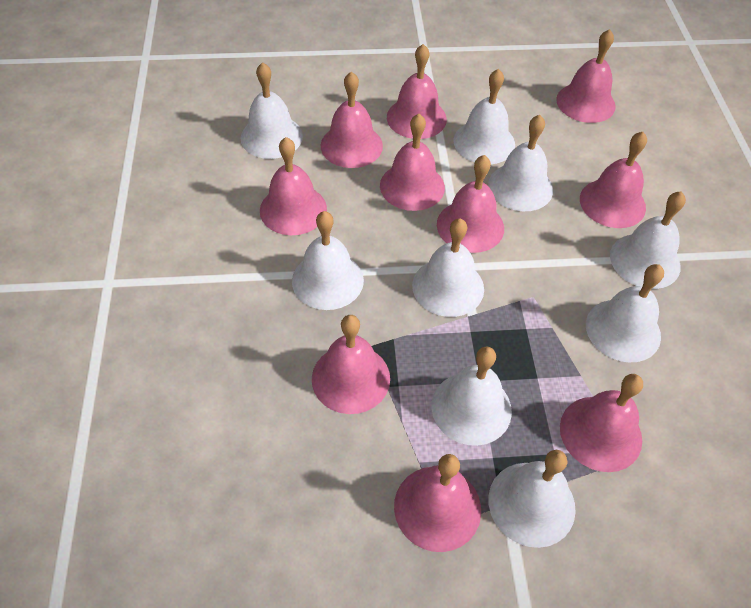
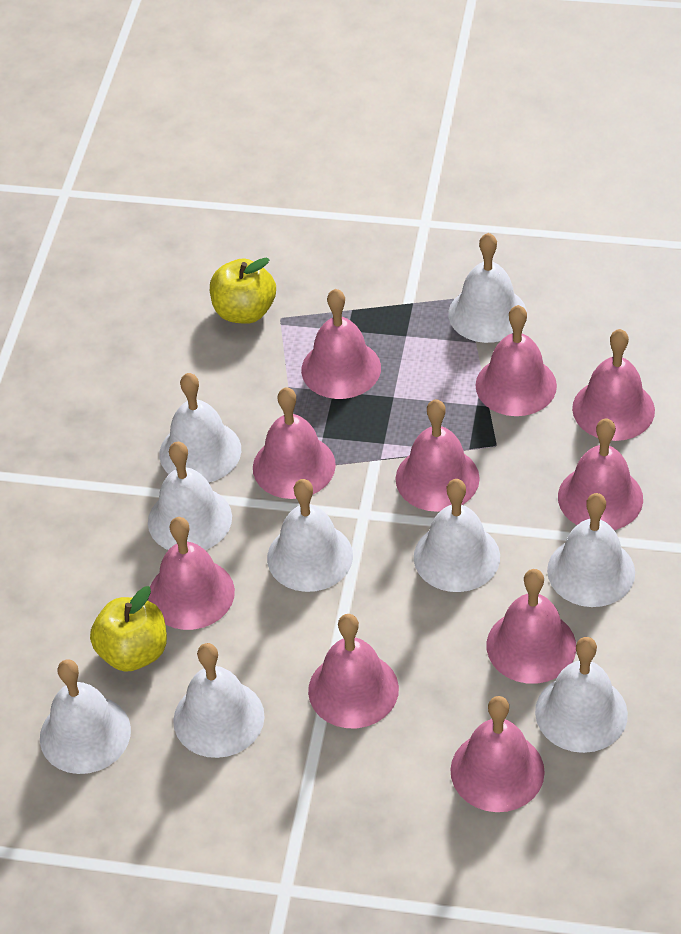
yellow apple: 0 -> 2

